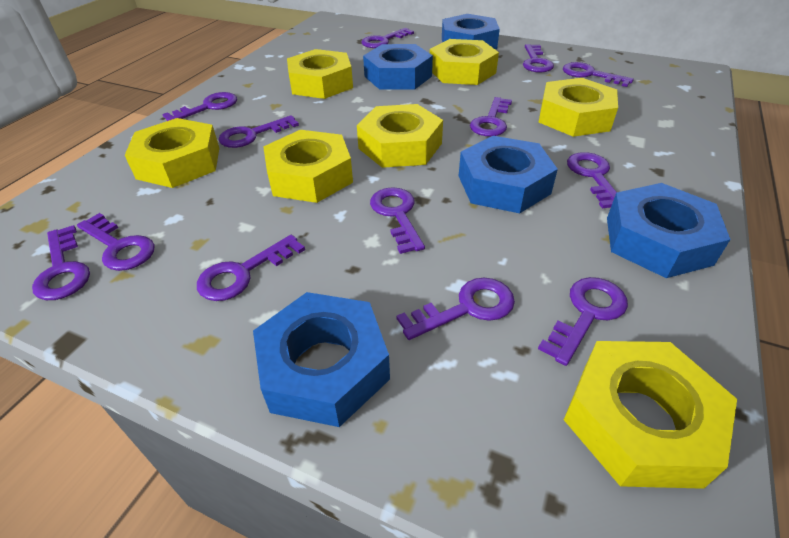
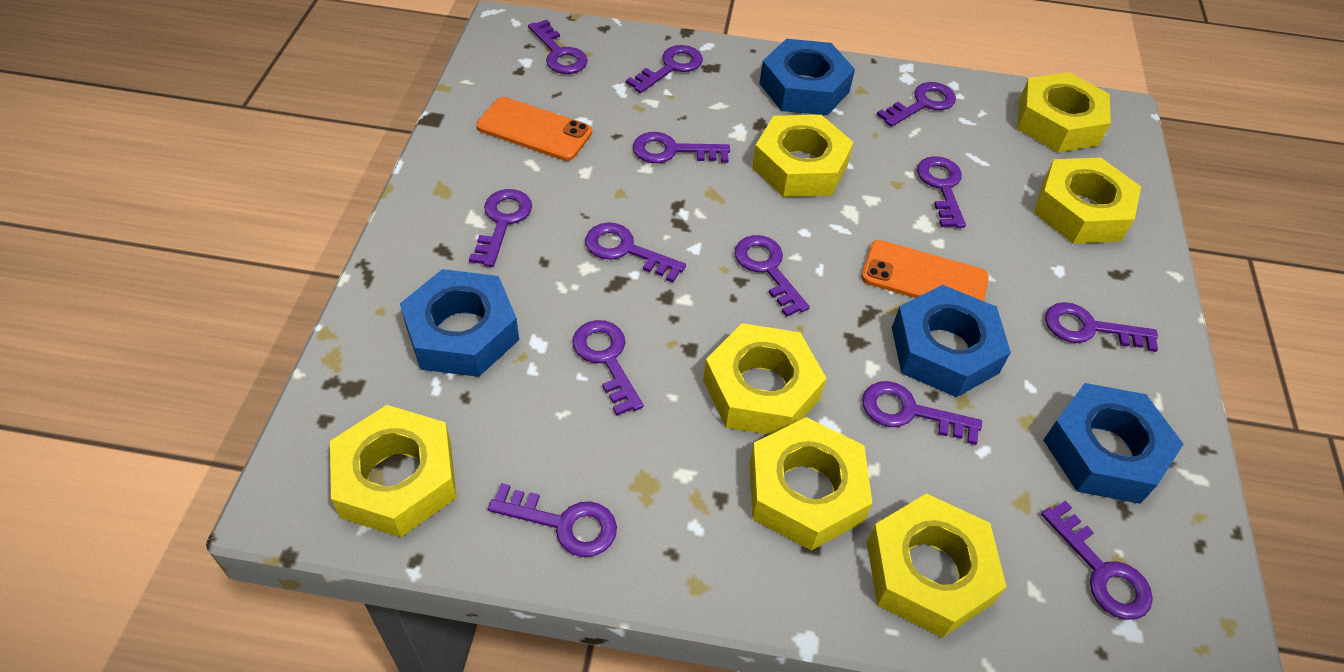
blue nut: 5 -> 4
orange phone: 0 -> 2

